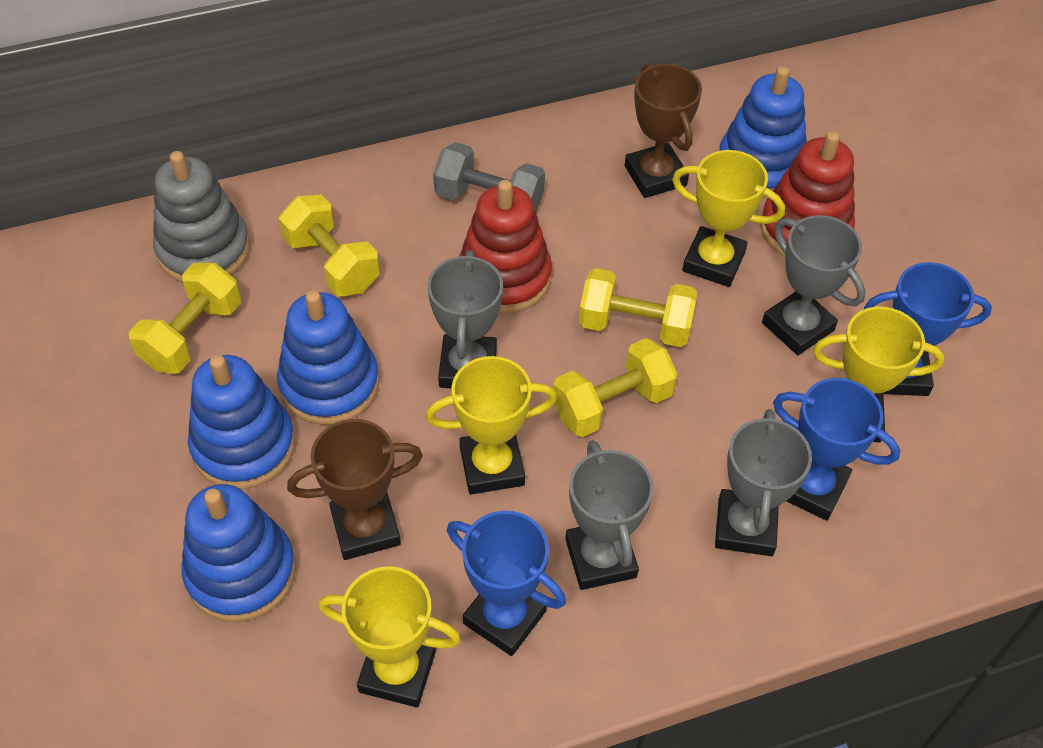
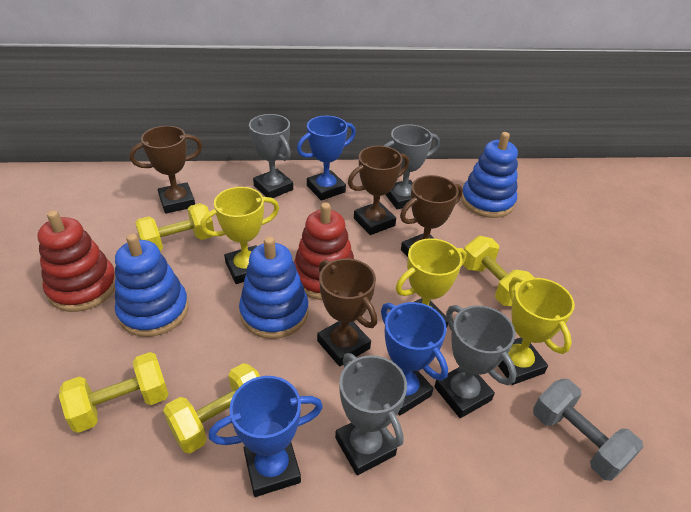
blue stacking toy: 4 -> 3
brown trophy: 2 -> 4
grey stacking toy: 1 -> 0
yellow trophy: 4 -> 3

